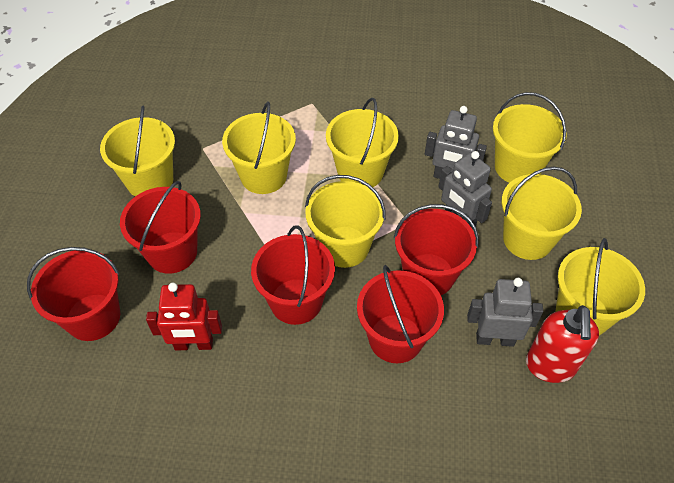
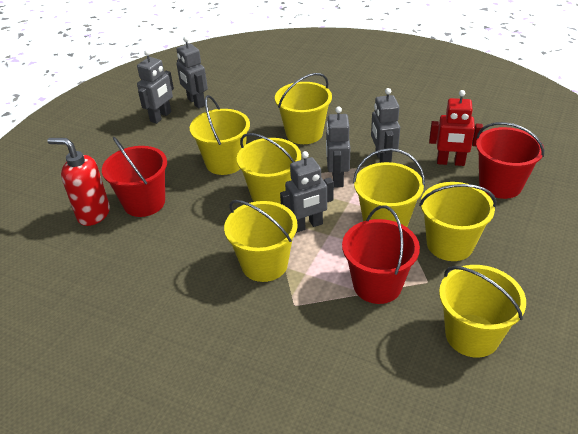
grey robot: 3 -> 5
red bucket: 5 -> 3

